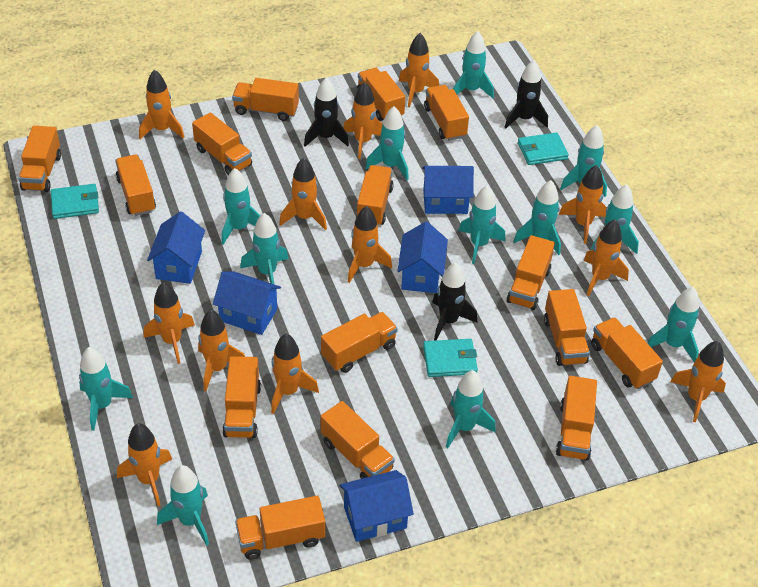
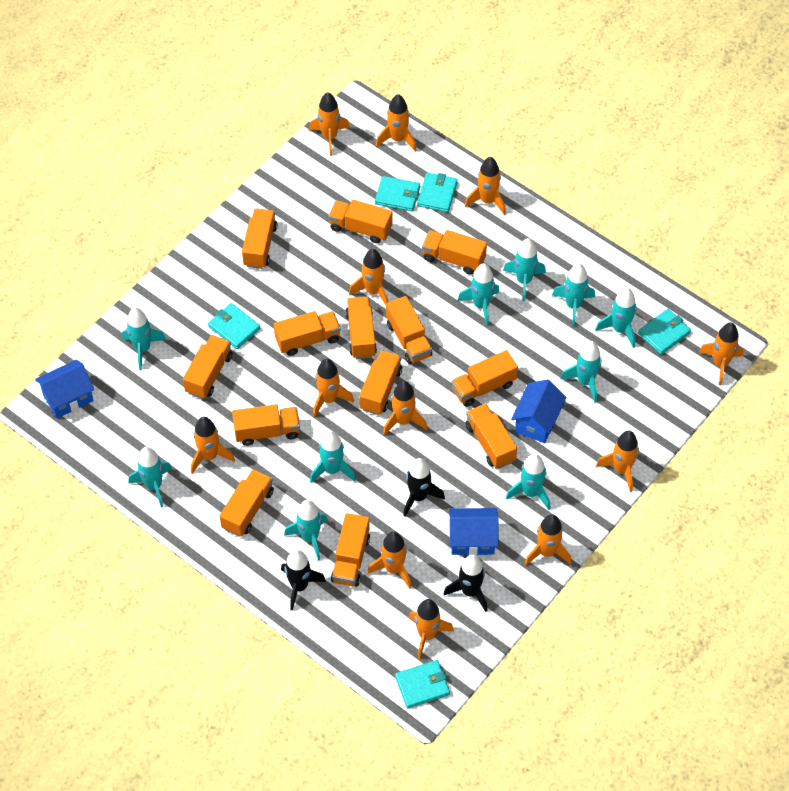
blue house: 5 -> 3
orange truck: 15 -> 13
turquoise rocket: 12 -> 10
turquoise wallet: 3 -> 5

